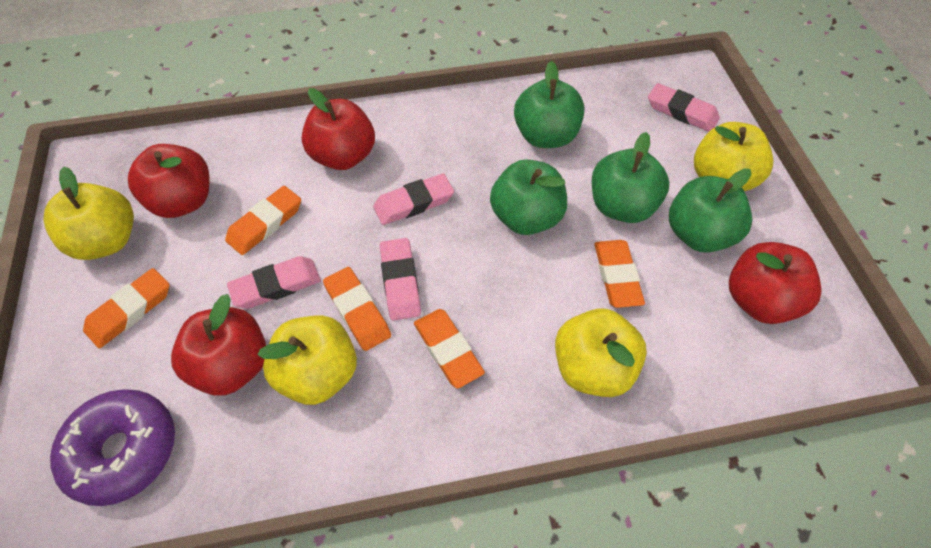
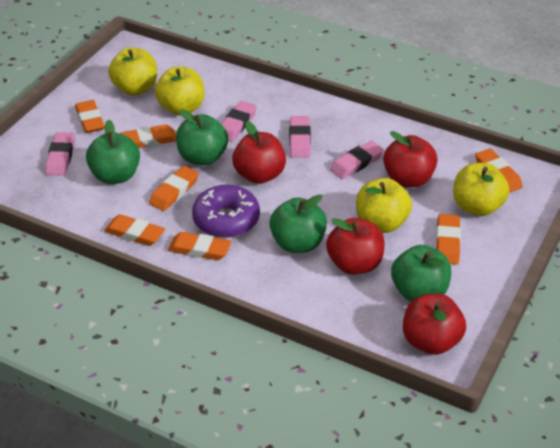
orange eraser: 5 -> 7

